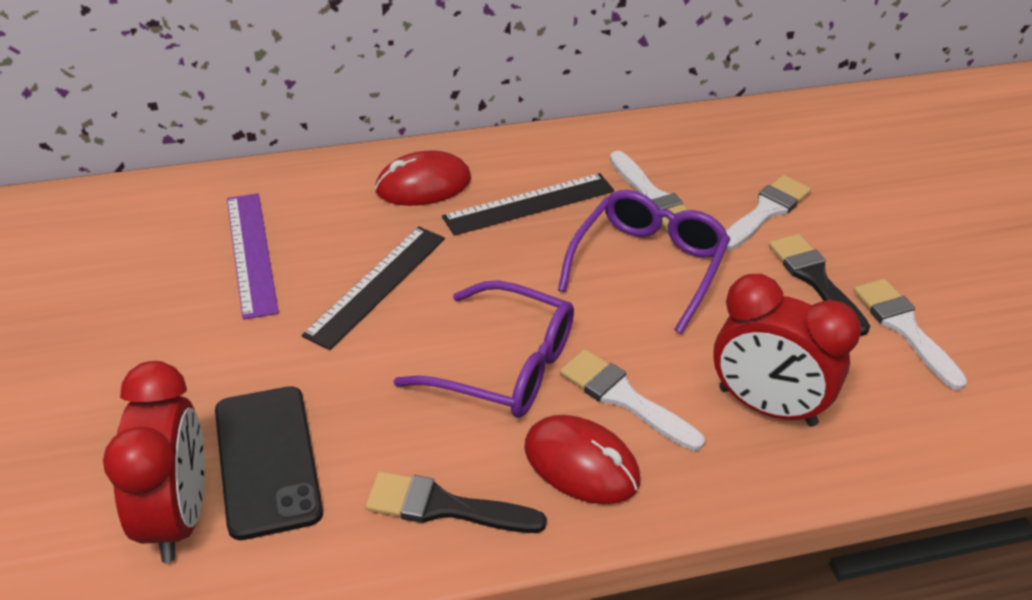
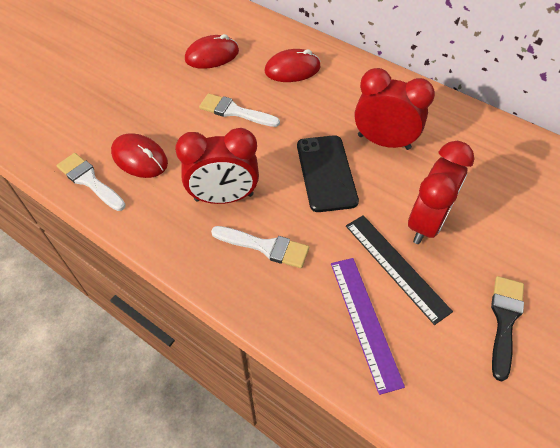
black brush: 2 -> 1
black ruler: 2 -> 1
purple glasses: 2 -> 0
red clock: 2 -> 3
red mouse: 2 -> 3
white brush: 4 -> 3

